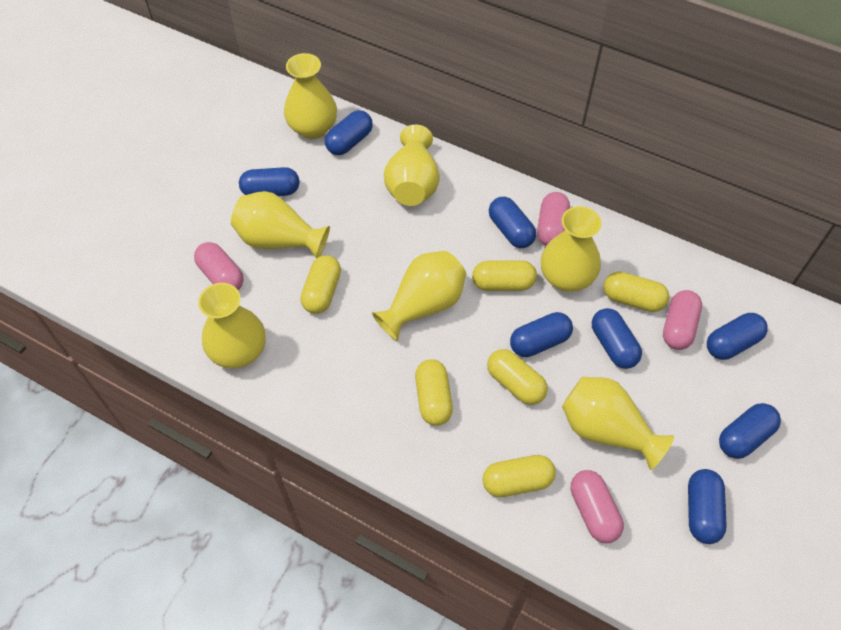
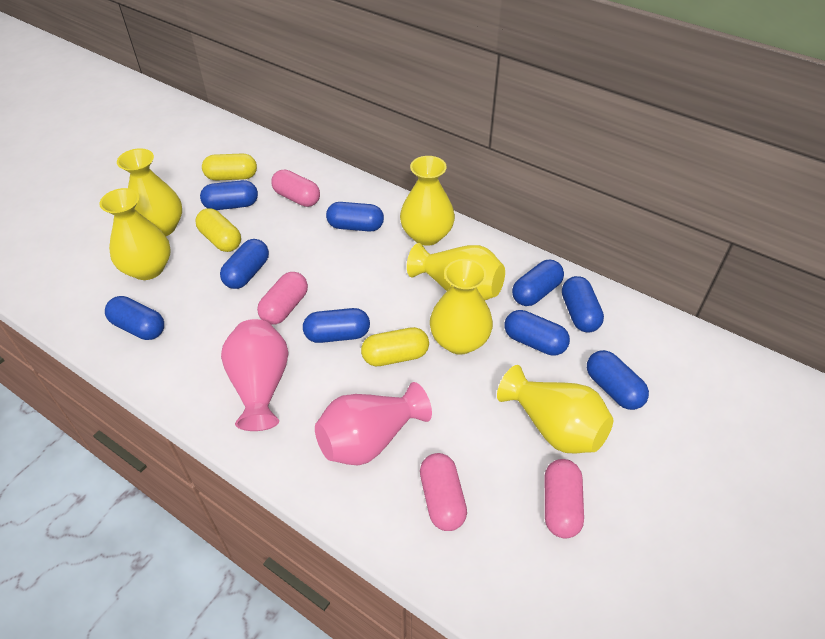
blue capsule: 8 -> 9
pink vase: 0 -> 2
yellow capsule: 6 -> 3
yellow vase: 7 -> 6

